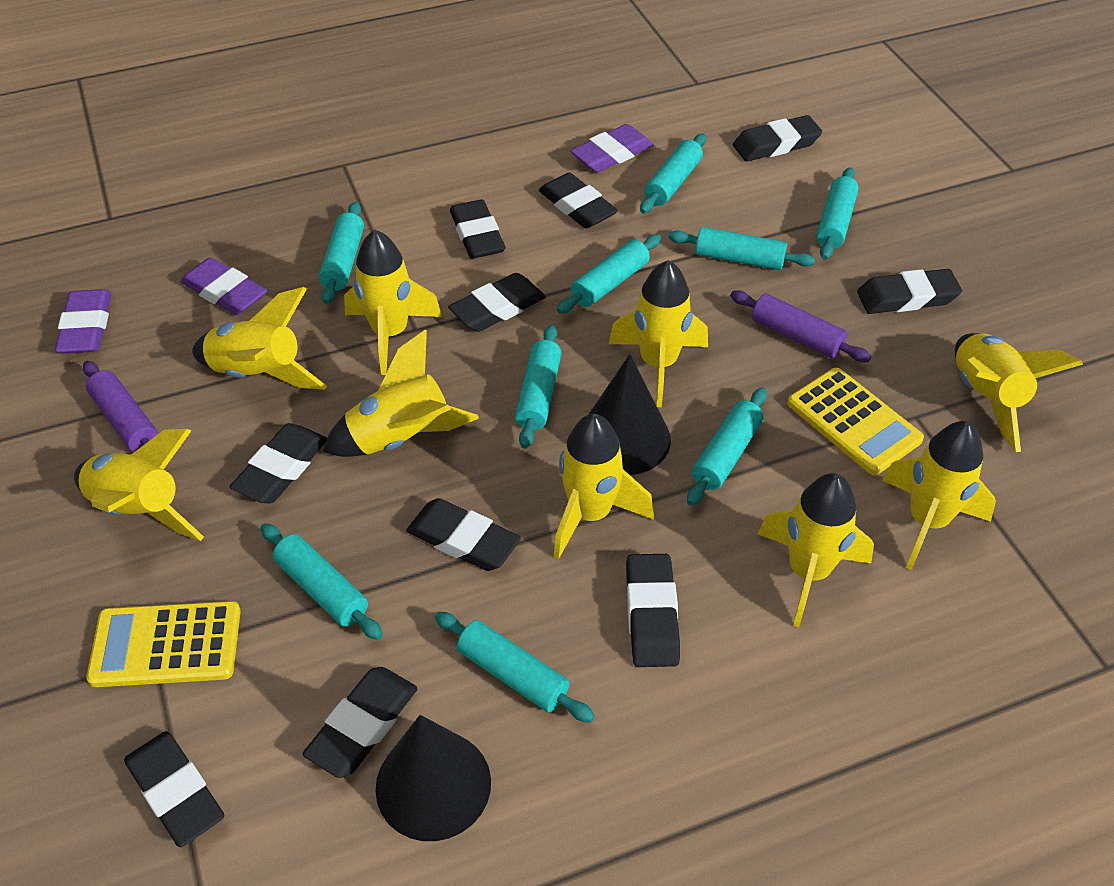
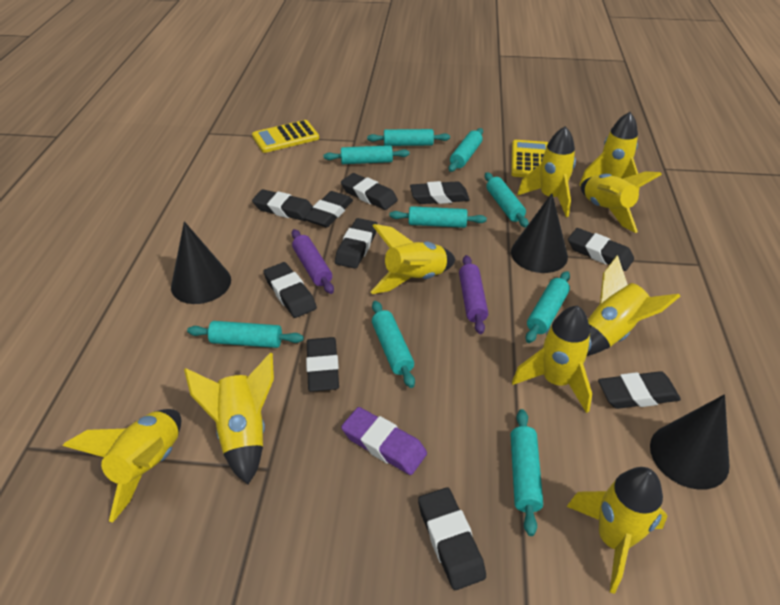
black cone: 2 -> 3
purple eraser: 3 -> 1

